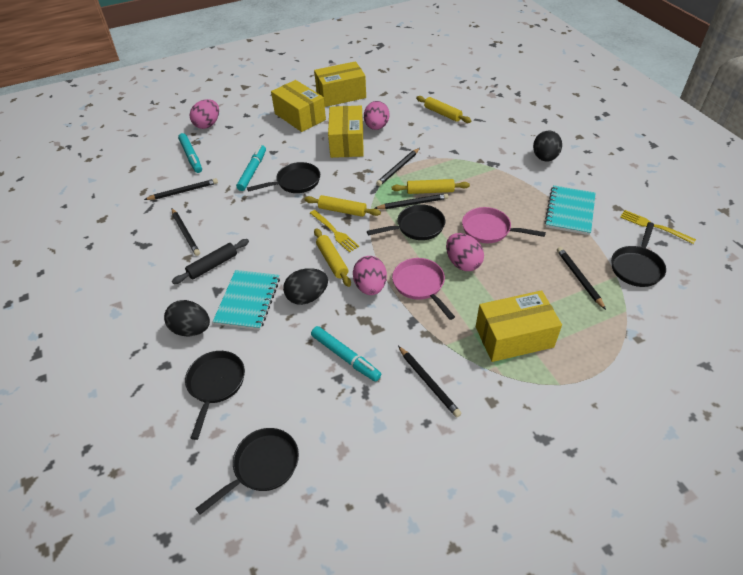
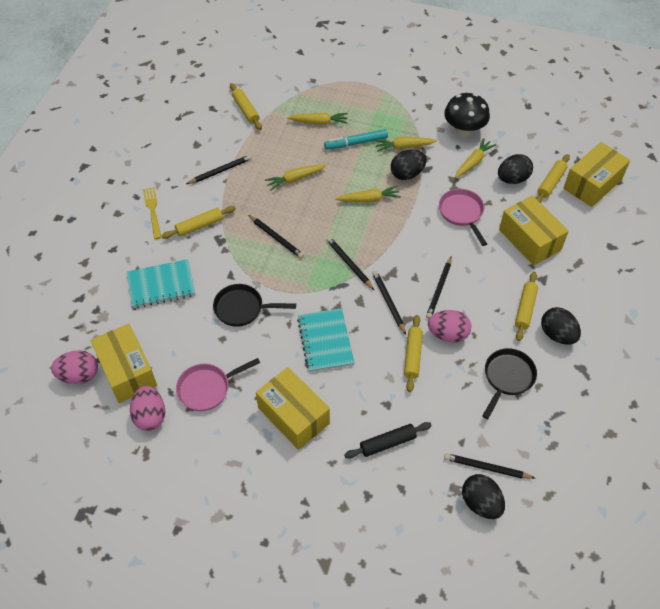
black egg: 3 -> 4
black mushroom: 0 -> 1
black pan: 5 -> 2
pink egg: 4 -> 3
turquoise marker: 3 -> 1
yellow carrot: 0 -> 5
yellow fork: 2 -> 1
yellow rolling pin: 4 -> 5

